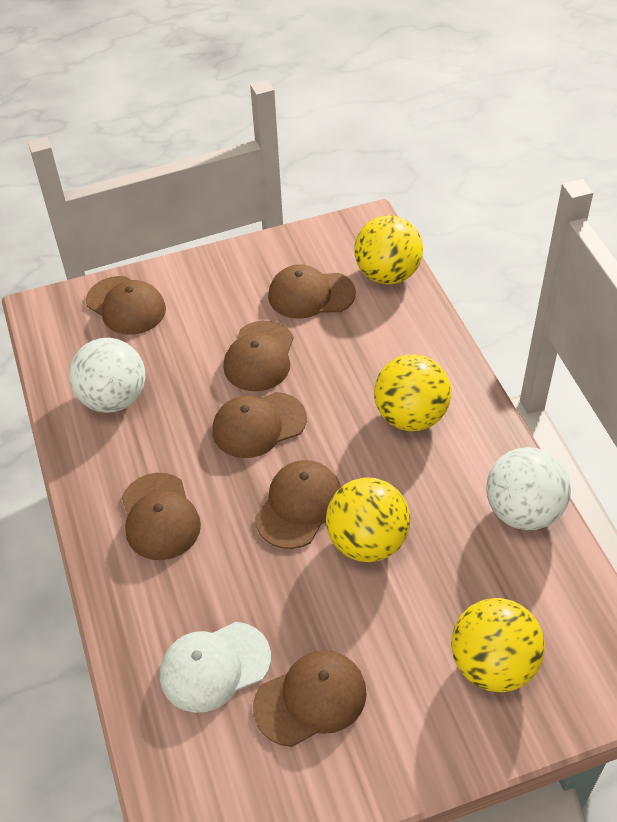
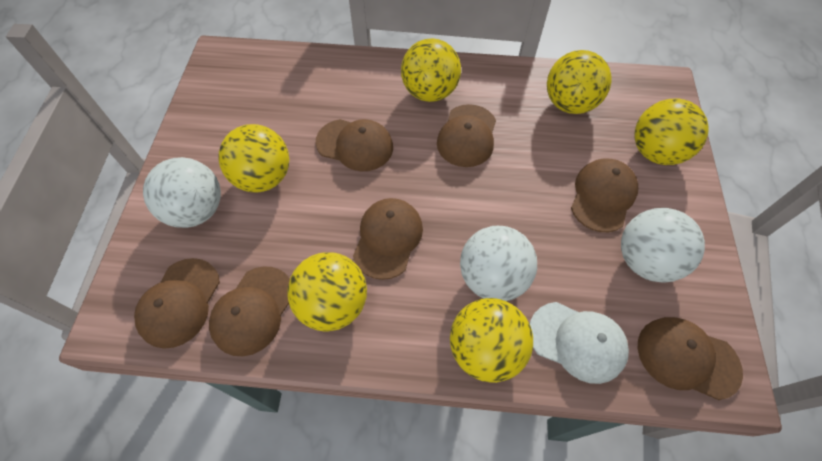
white ball: 2 -> 3
yellow ball: 4 -> 6

